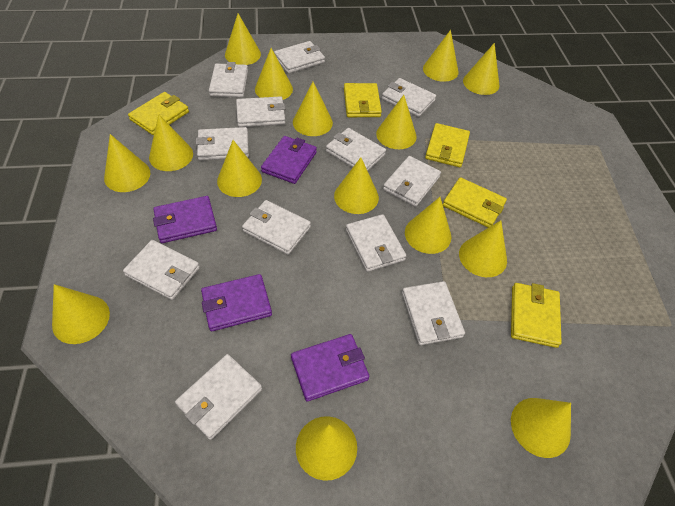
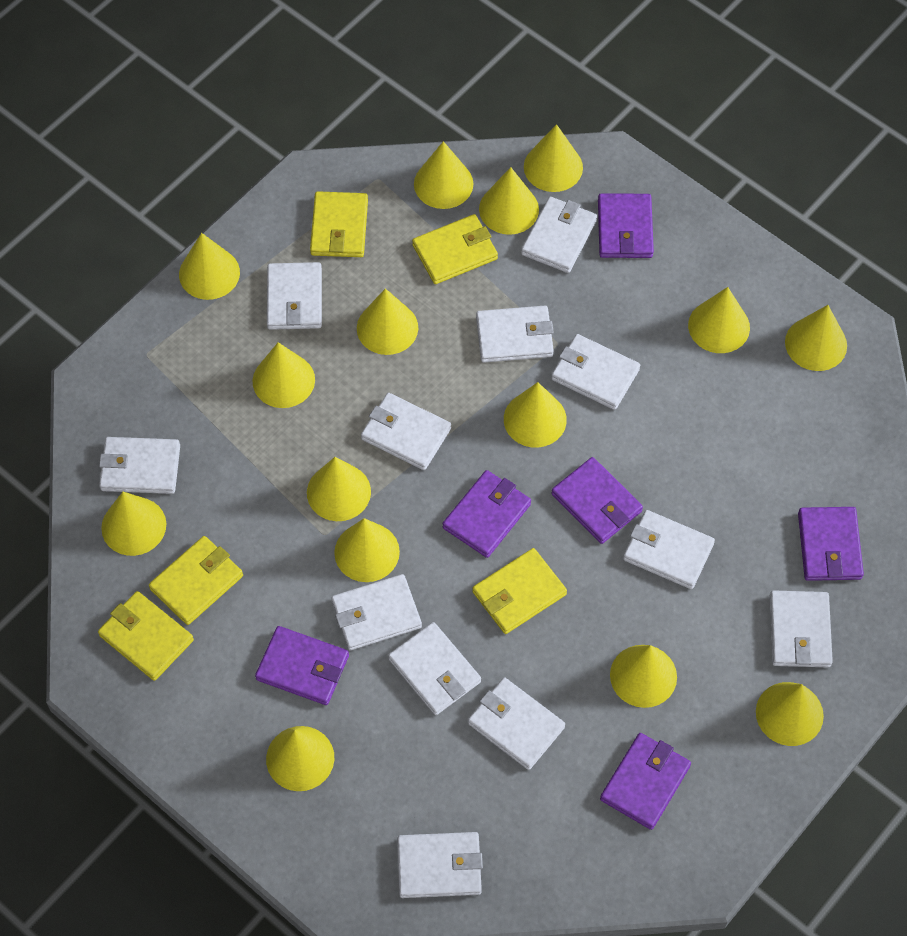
purple wallet: 4 -> 6

